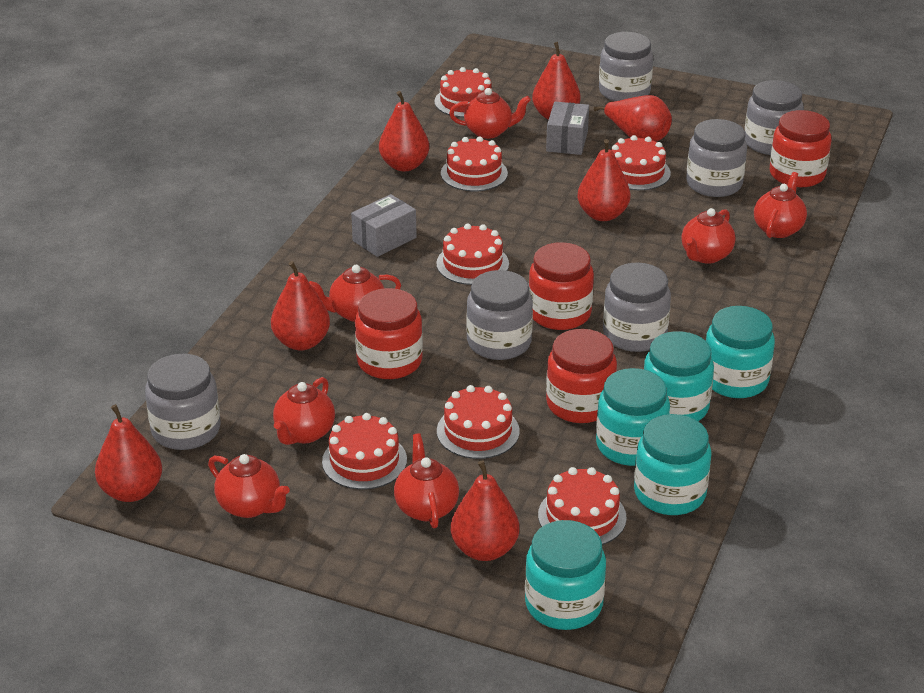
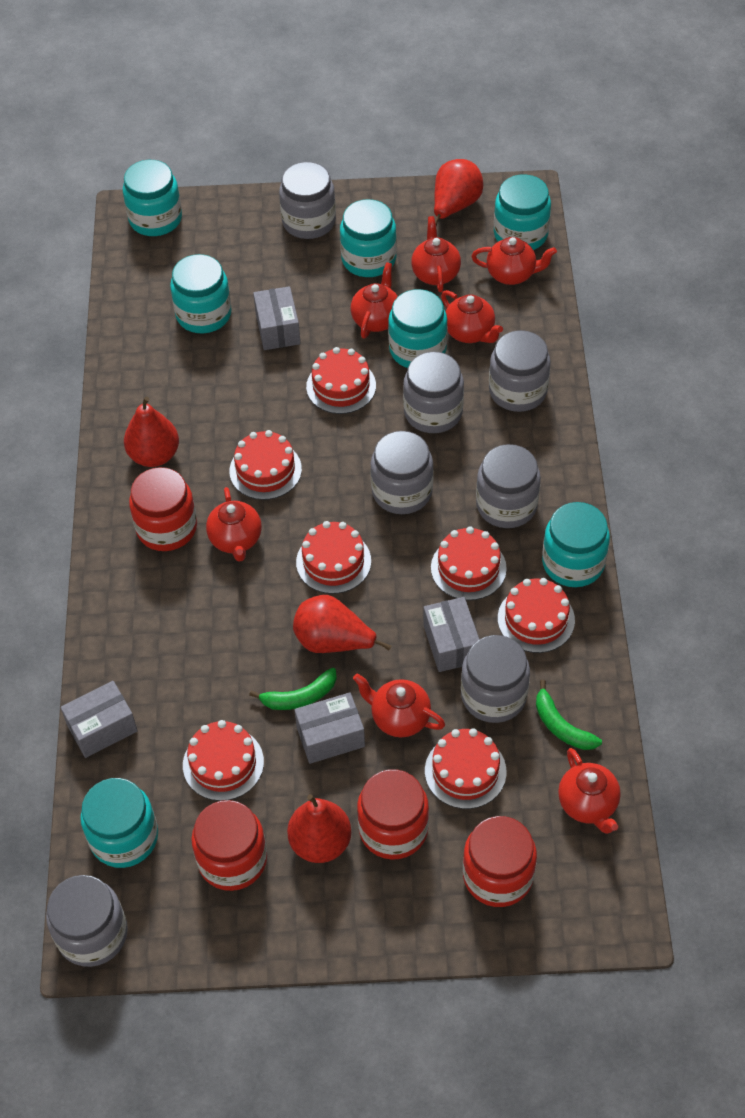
green banana: 0 -> 2
grey box: 2 -> 4
grey jar: 6 -> 7
red pear: 7 -> 4
turquoise jar: 5 -> 7

